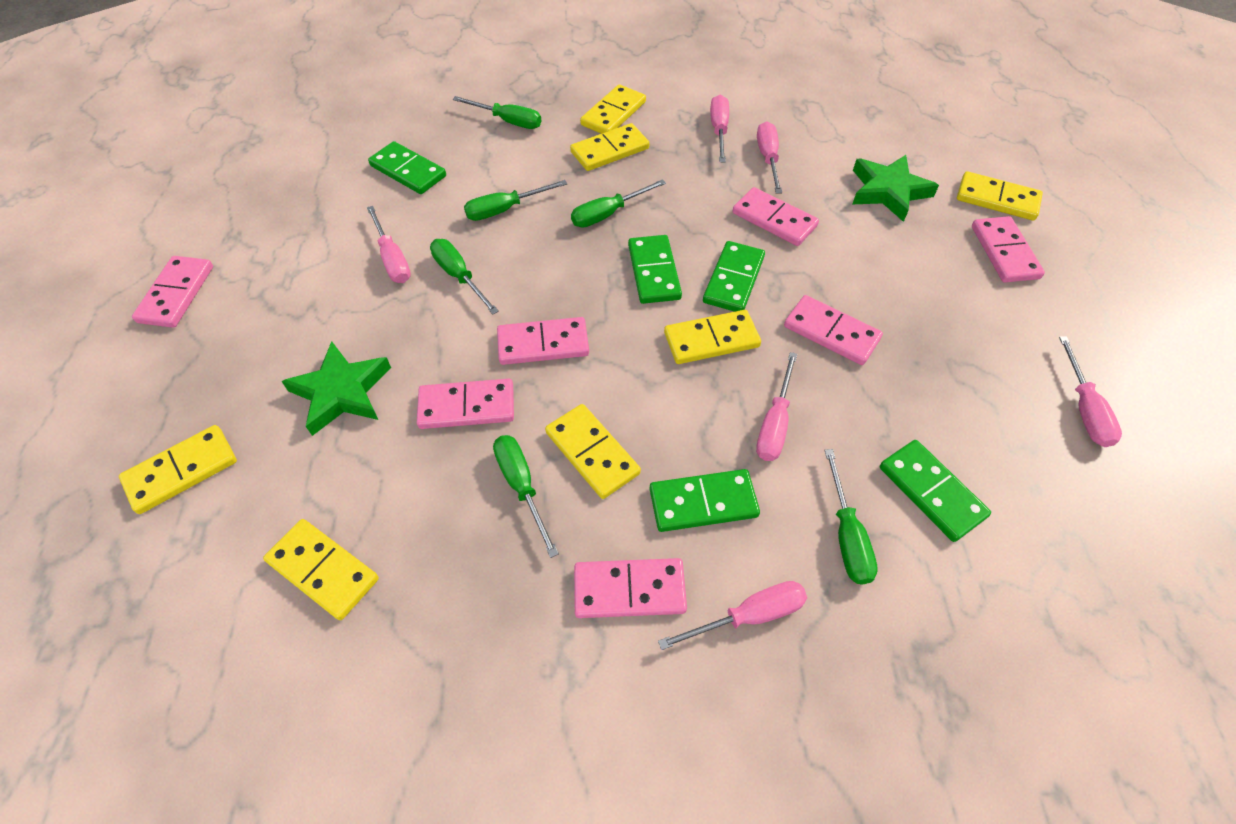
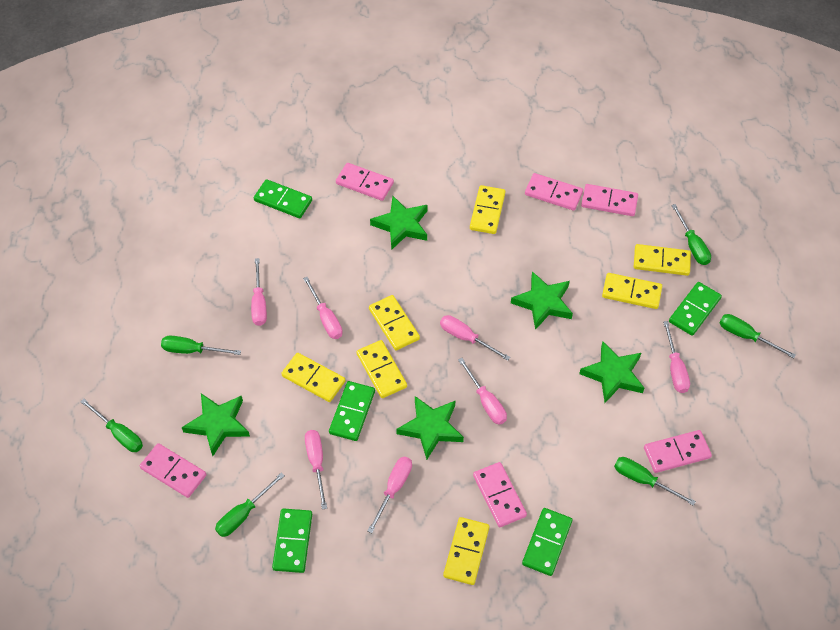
green star: 2 -> 5
pink domino: 7 -> 6
pink screwdriver: 6 -> 7

